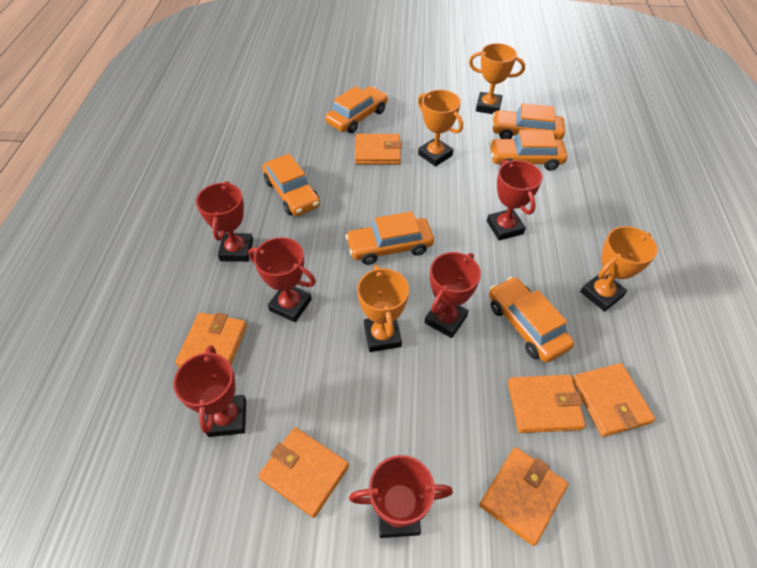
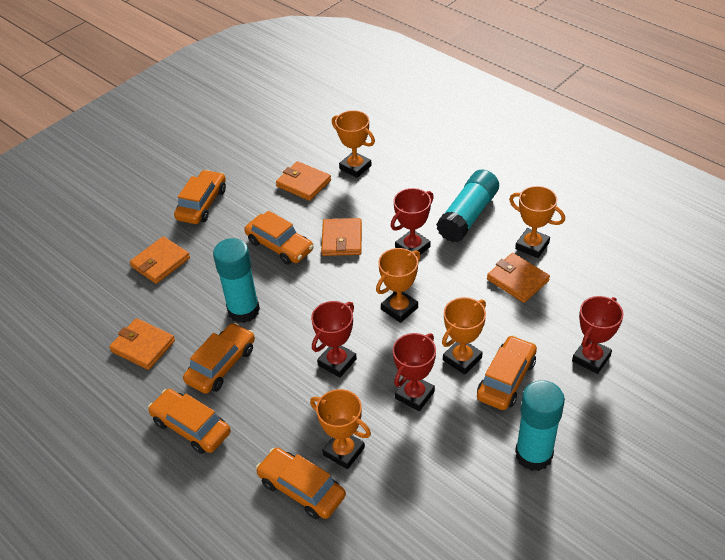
orange trophy: 4 -> 5
orange wallet: 6 -> 5
red trophy: 6 -> 4
turquoise glue stick: 0 -> 3

